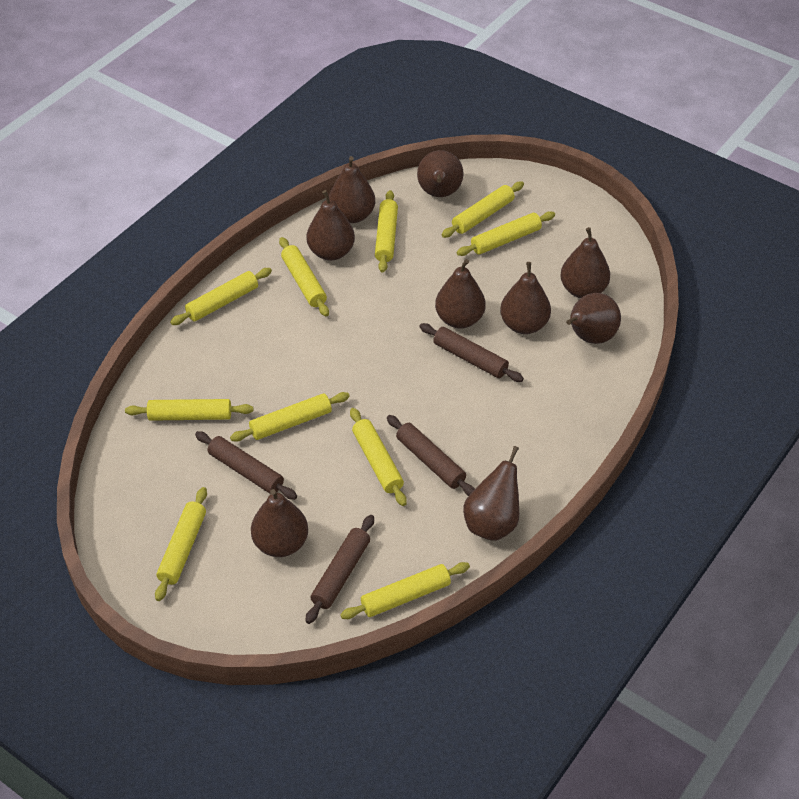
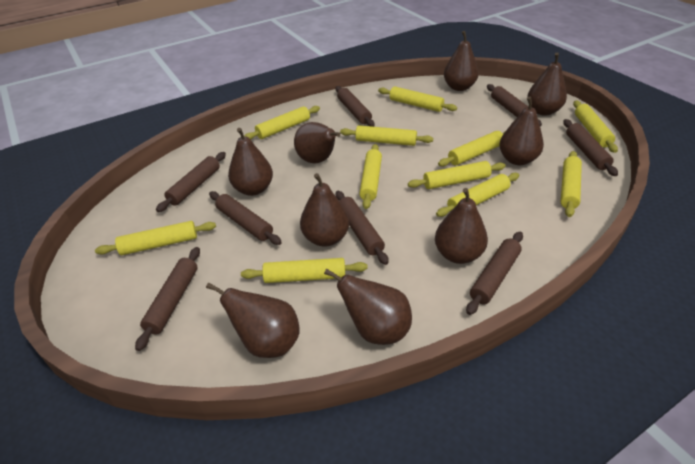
brown rolling pin: 4 -> 8
yellow rolling pin: 10 -> 11

